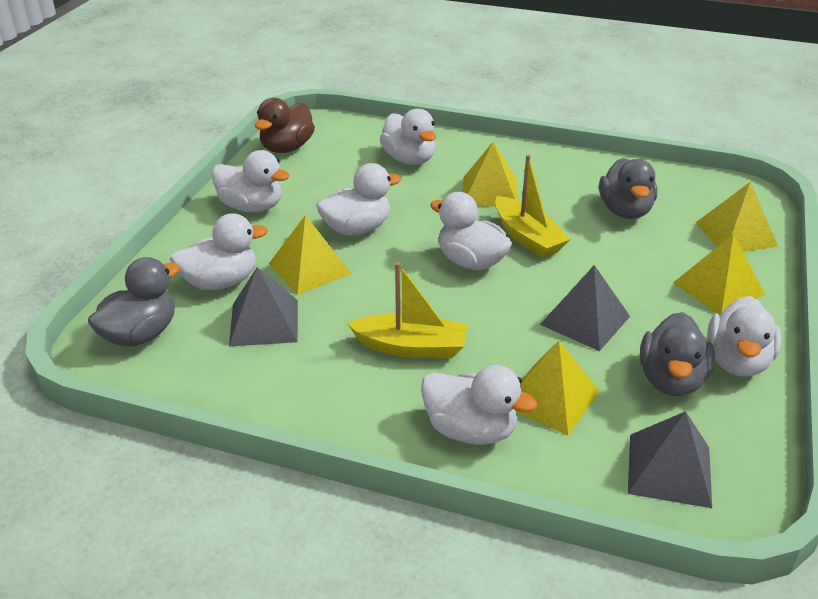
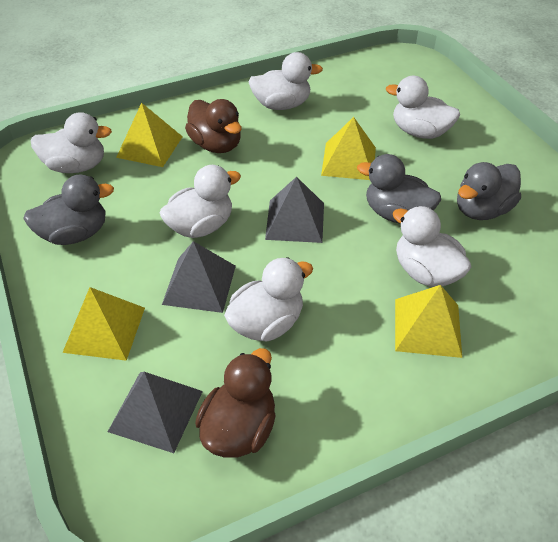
brown duck: 1 -> 2
white duck: 7 -> 6
yellow boat: 2 -> 0
yellow pyramid: 5 -> 4

